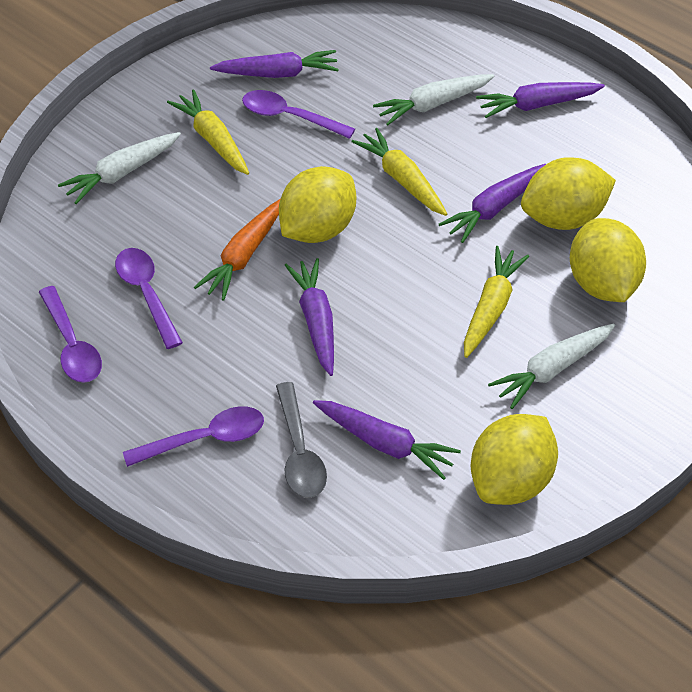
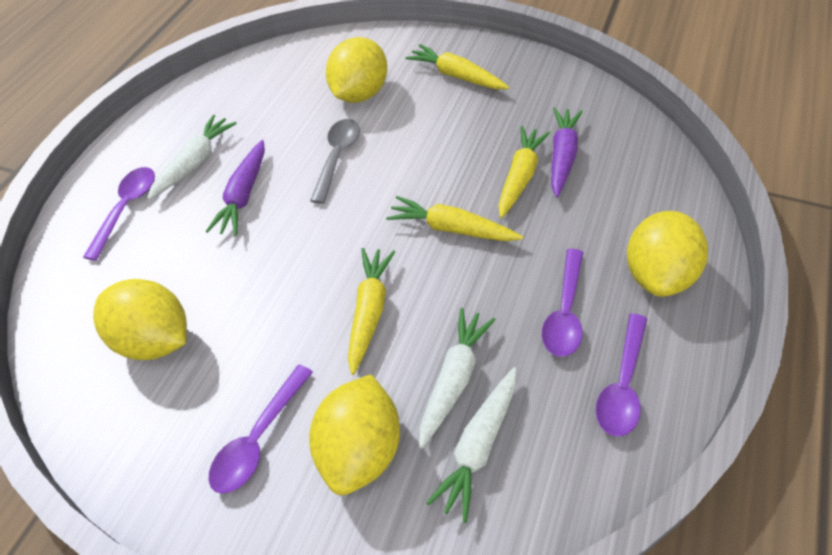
orange carrot: 1 -> 0
purple carrot: 5 -> 2
yellow carrot: 3 -> 4

